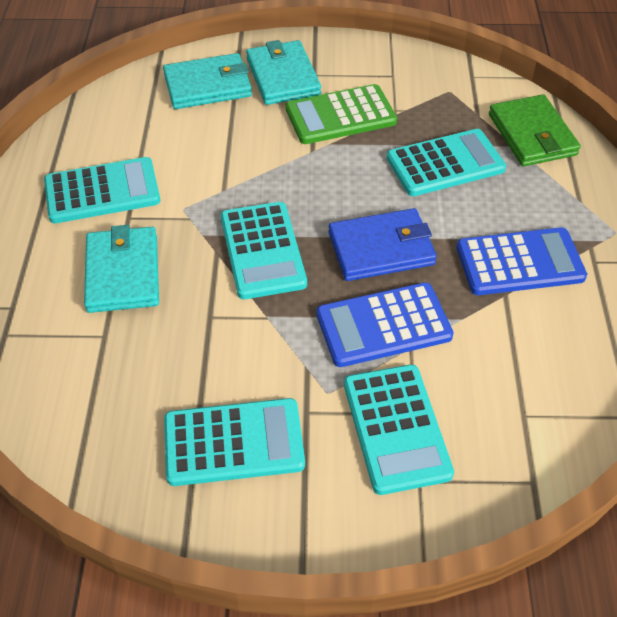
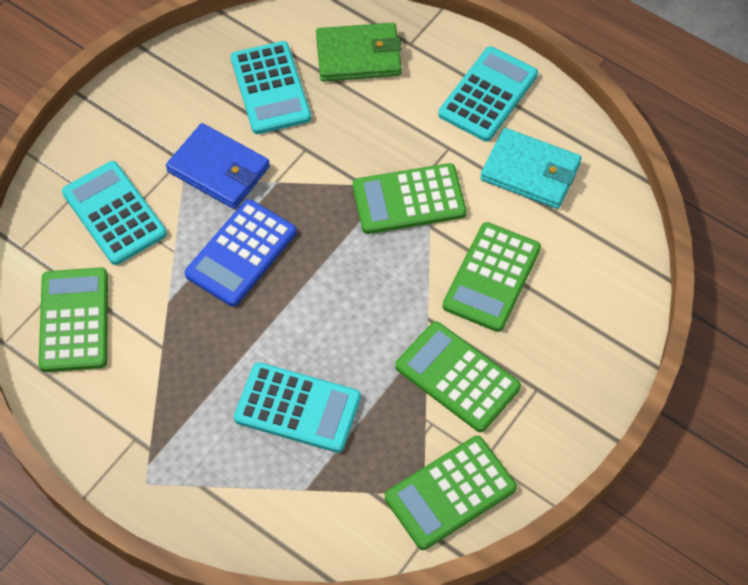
blue calculator: 2 -> 1
green calculator: 1 -> 5
turquoise calculator: 5 -> 4
turquoise wallet: 3 -> 1

